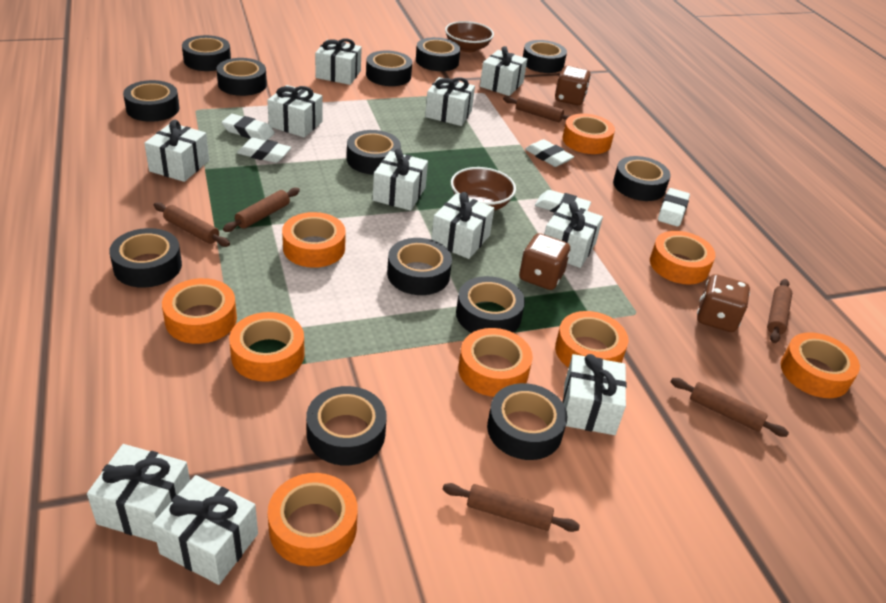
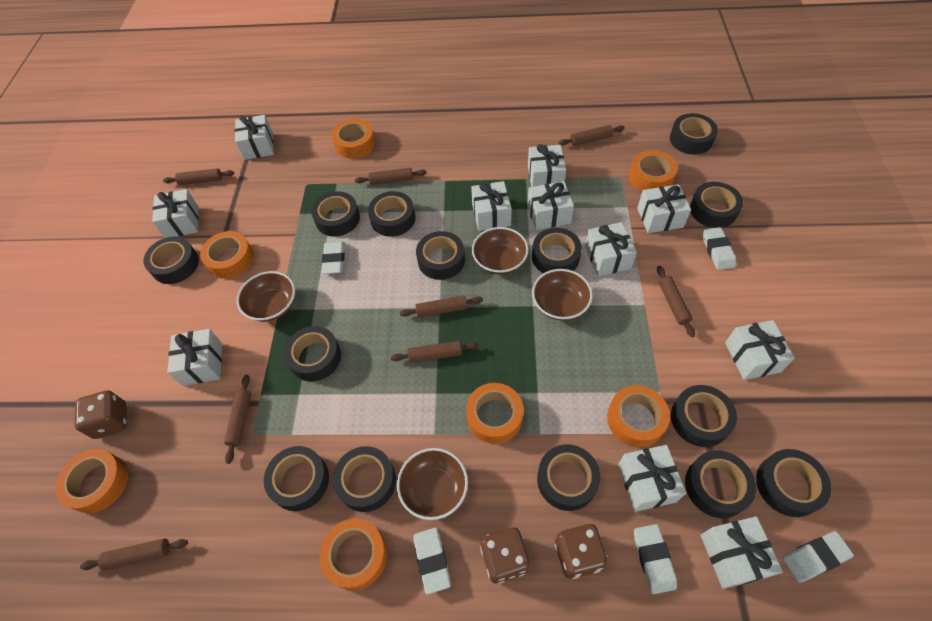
black tape: 13 -> 14
brown bowl: 2 -> 4
brown rolling pin: 6 -> 8
orange tape: 9 -> 7

